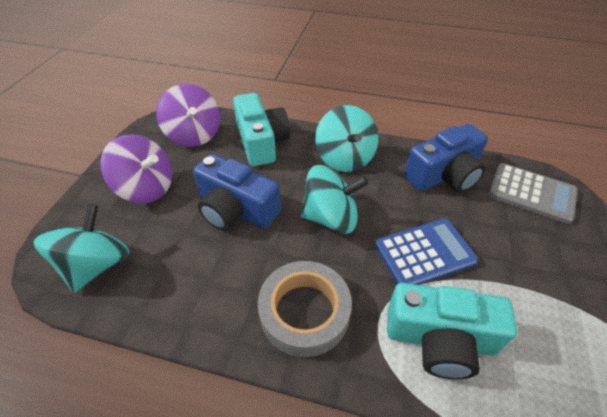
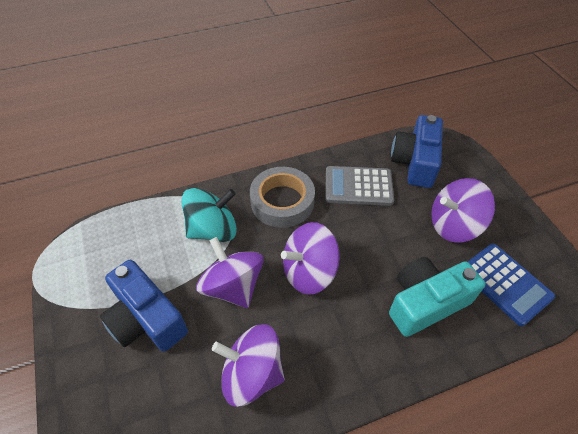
purple spinning top: 2 -> 4
turquoise camera: 2 -> 1
turquoise spinning top: 3 -> 1

